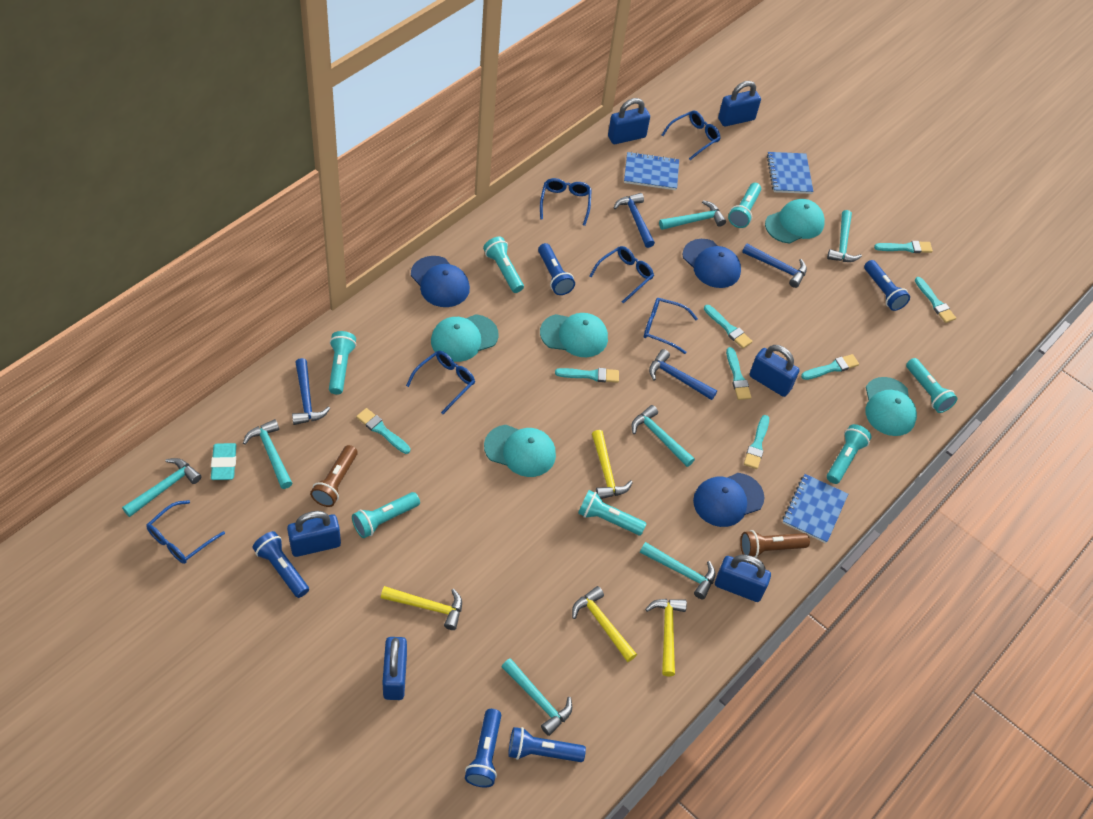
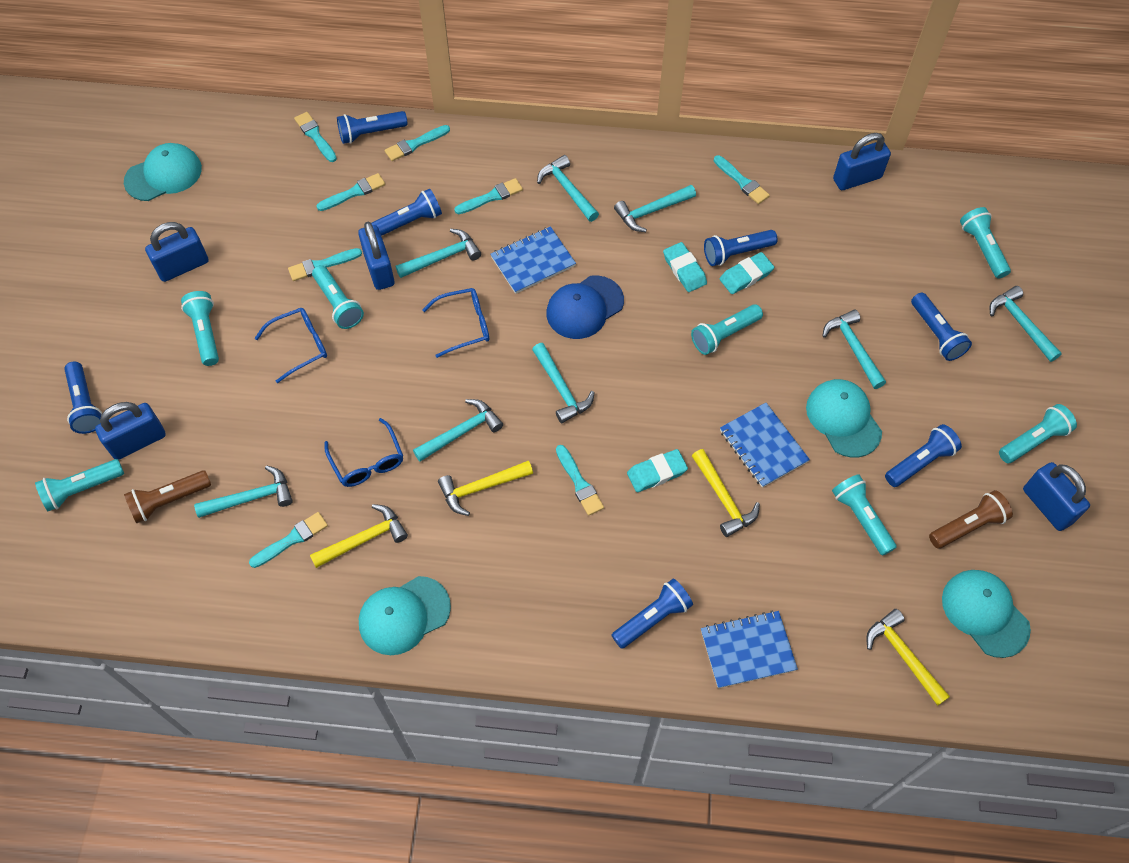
blue cap: 3 -> 1
blue flashlight: 5 -> 7
blue glasses: 6 -> 3
blue hammer: 4 -> 0
blue padlock: 6 -> 5
turquoise cap: 5 -> 4
turquoise eraser: 1 -> 3
turquoise hammer: 7 -> 8

